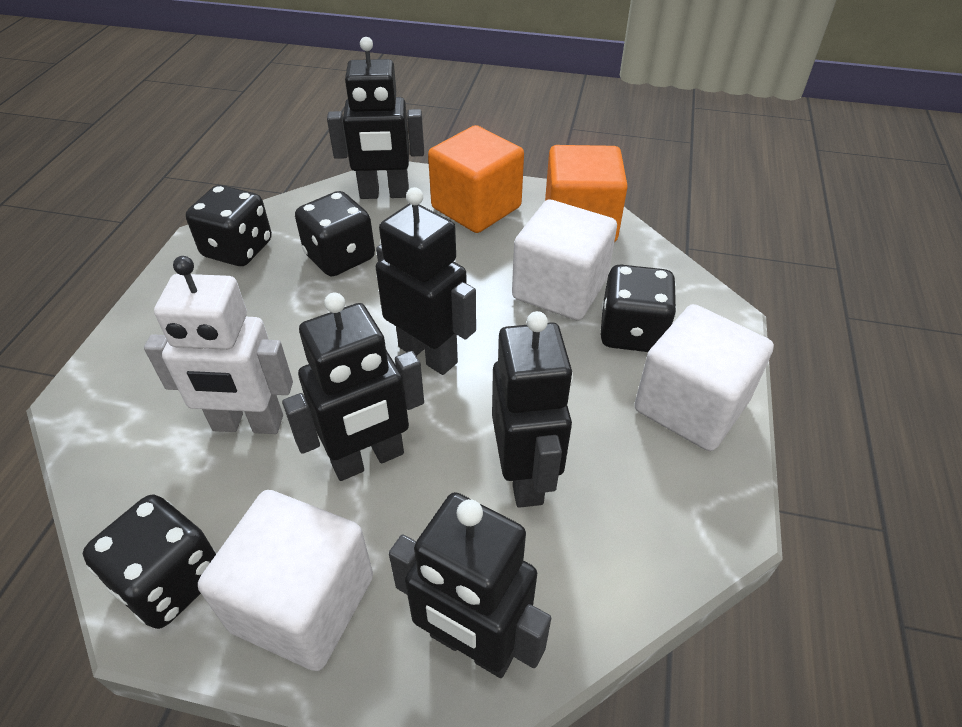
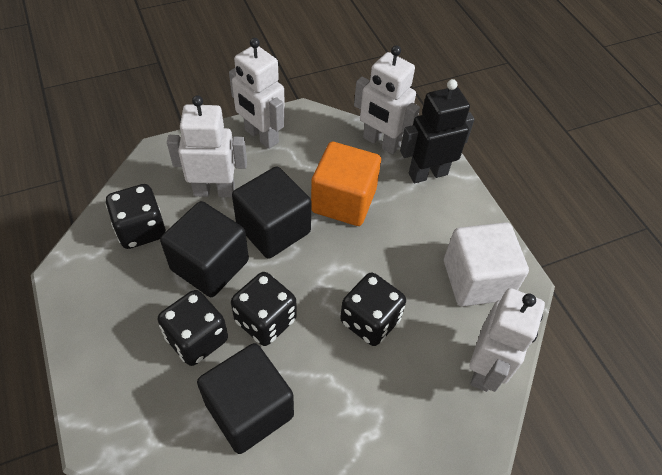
black cube: 0 -> 3
black robot: 5 -> 1
orange cube: 2 -> 1
white cube: 3 -> 1
white robot: 1 -> 4

